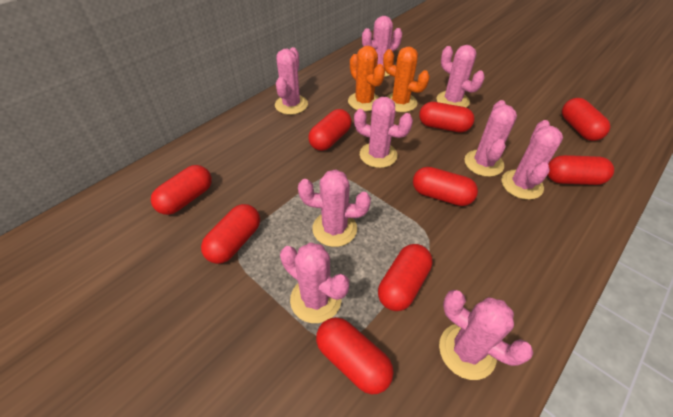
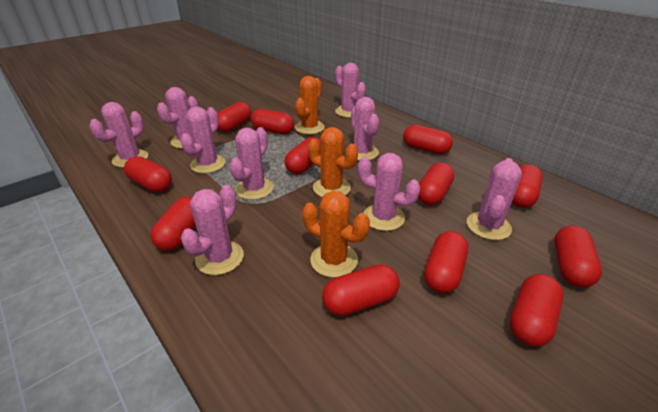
orange cactus: 2 -> 3
red capsule: 9 -> 12

